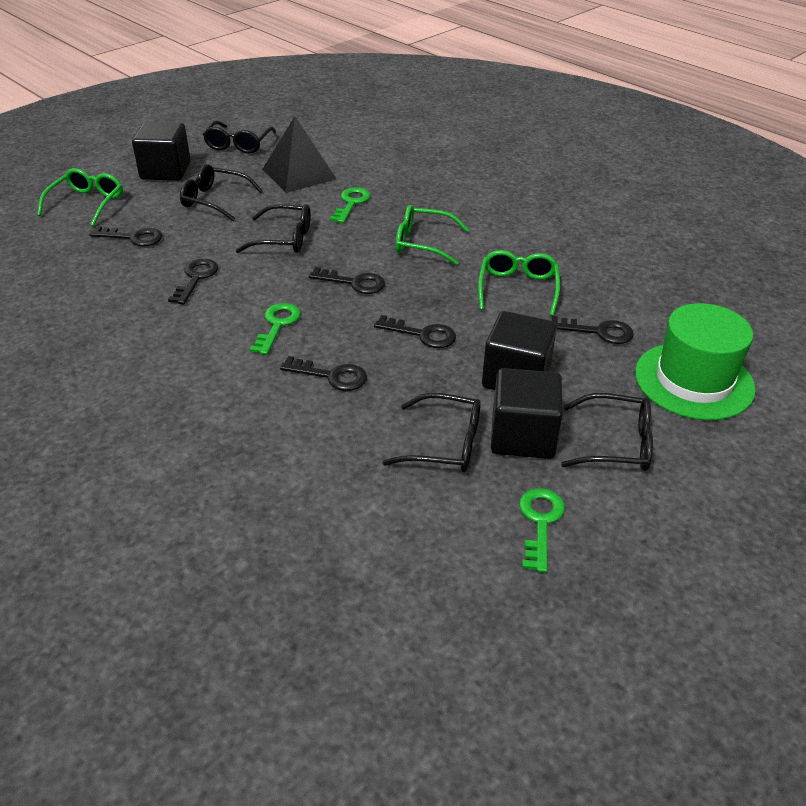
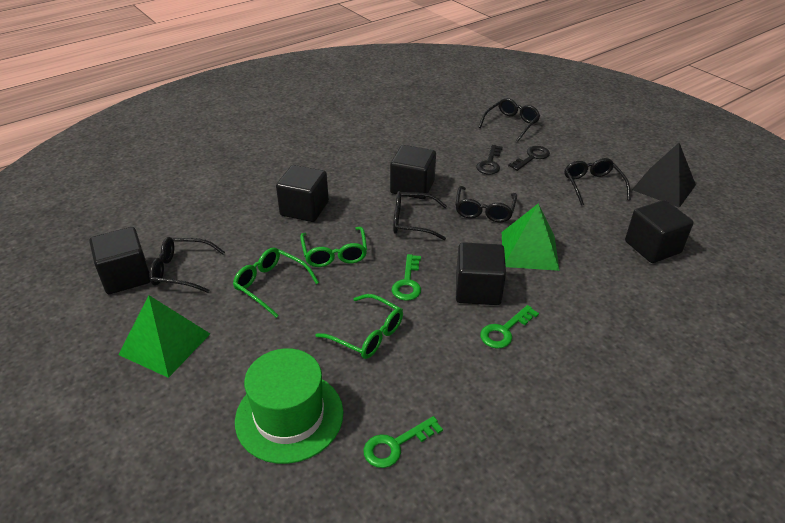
black cube: 3 -> 5
black key: 6 -> 2
green pyramid: 0 -> 2

